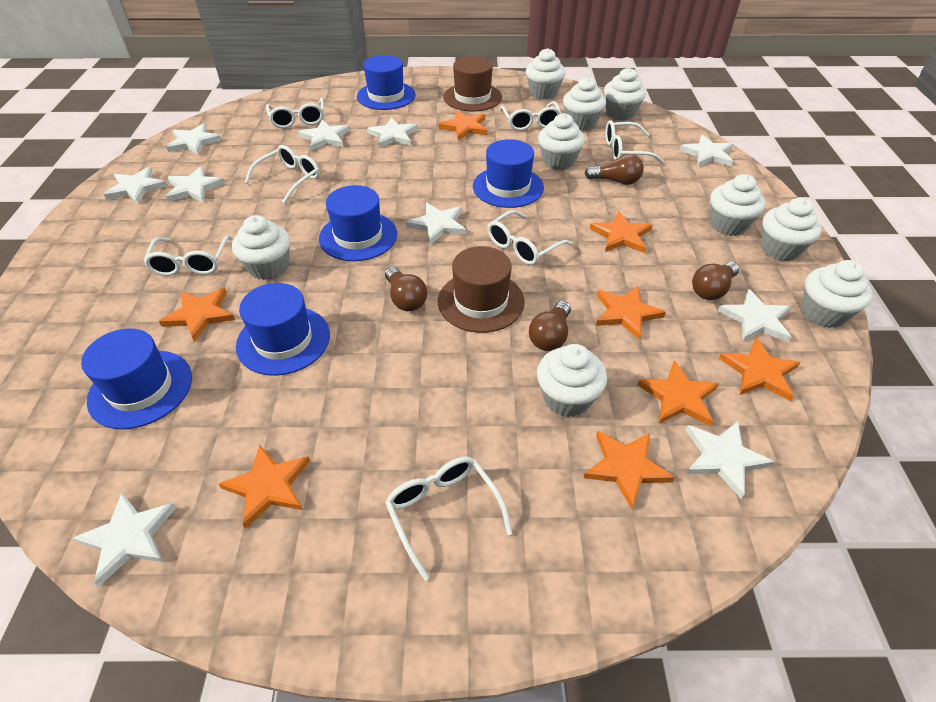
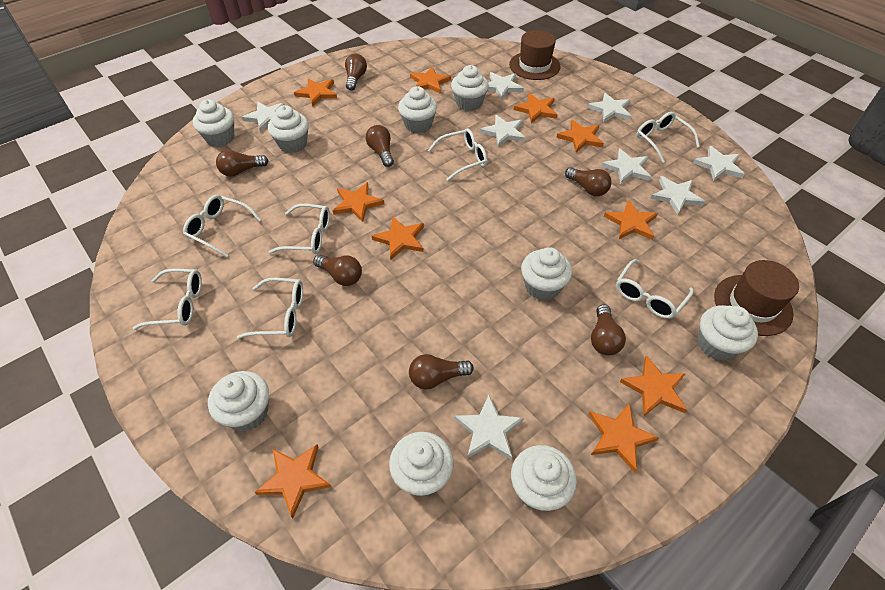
blue hat: 5 -> 0
brown light bulb: 4 -> 7
orange star: 8 -> 10
white star: 10 -> 8

